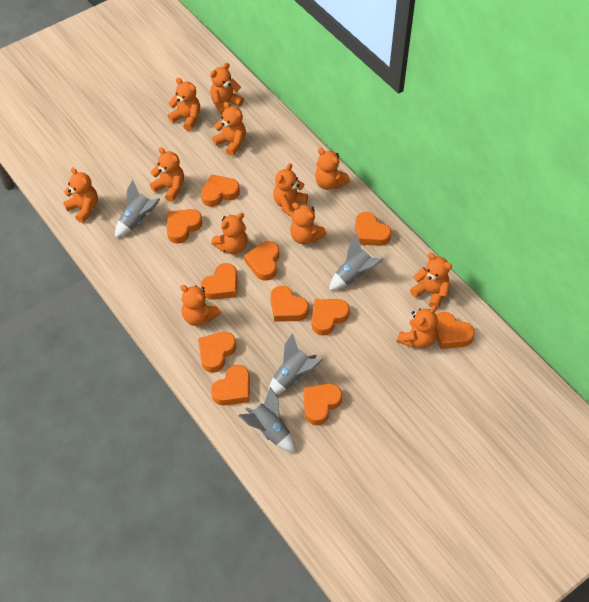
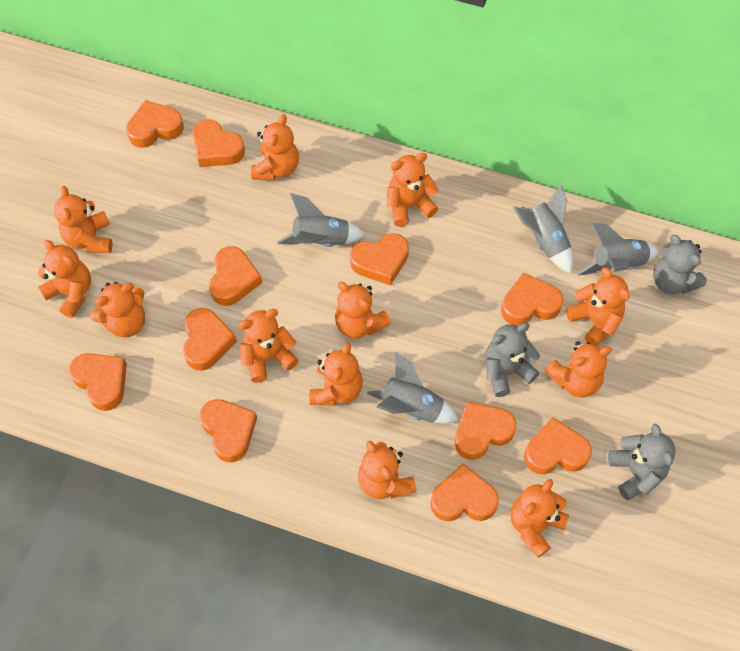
grey teddy bear: 0 -> 3

